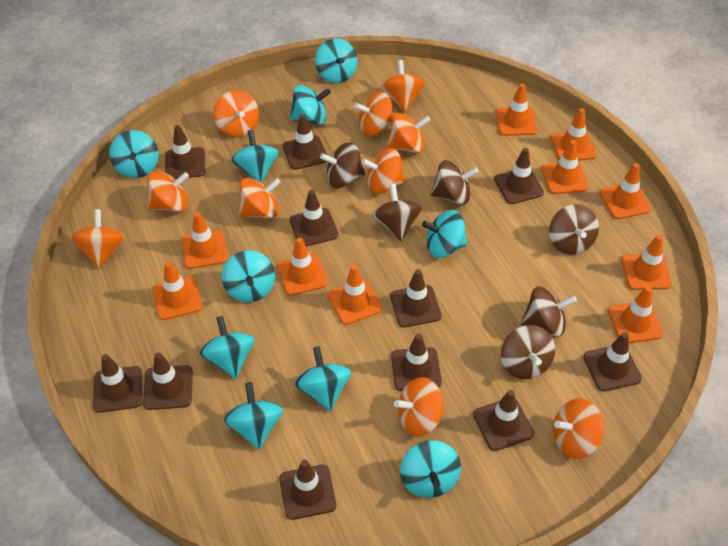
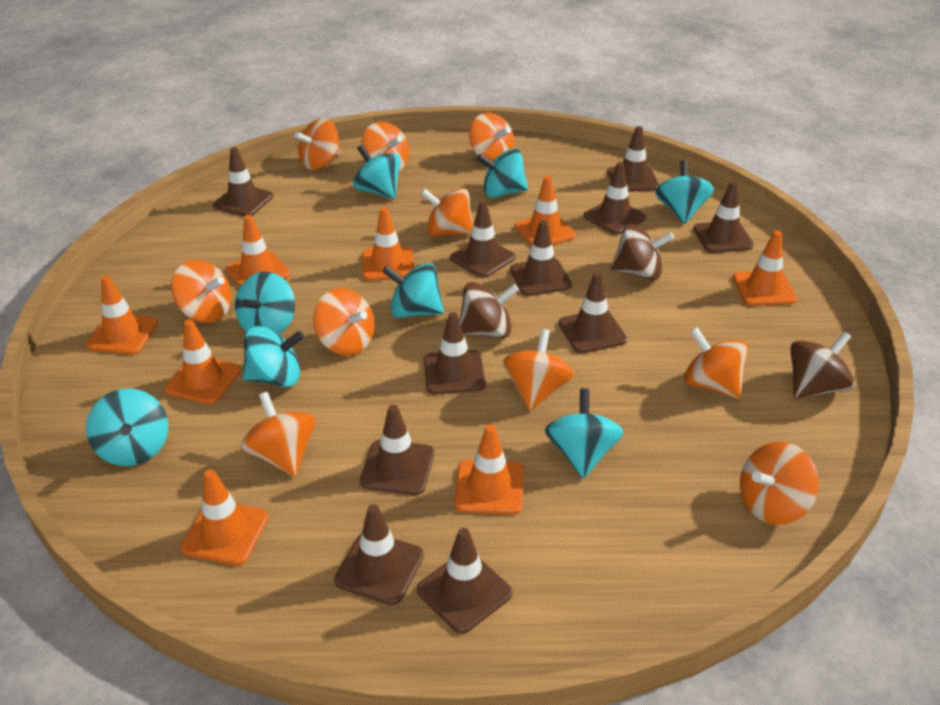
brown spinning top: 6 -> 3
orange traffic cone: 10 -> 8
turquoise spinning top: 10 -> 8

